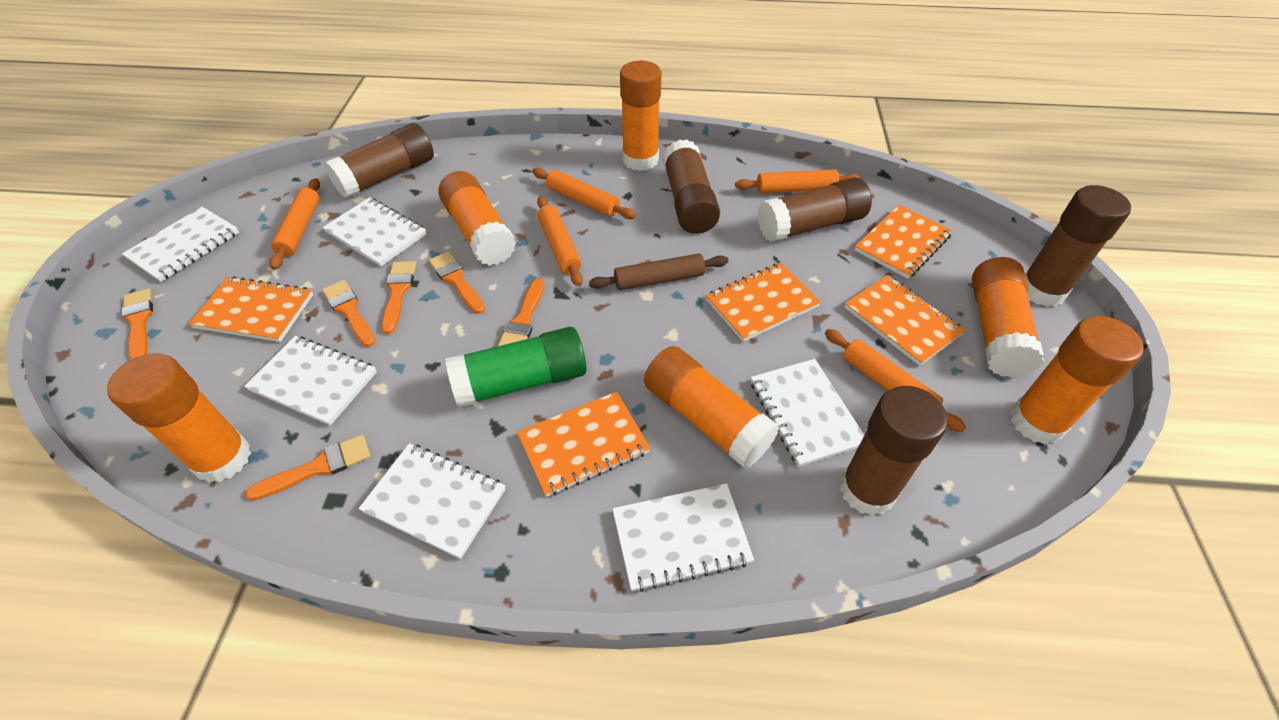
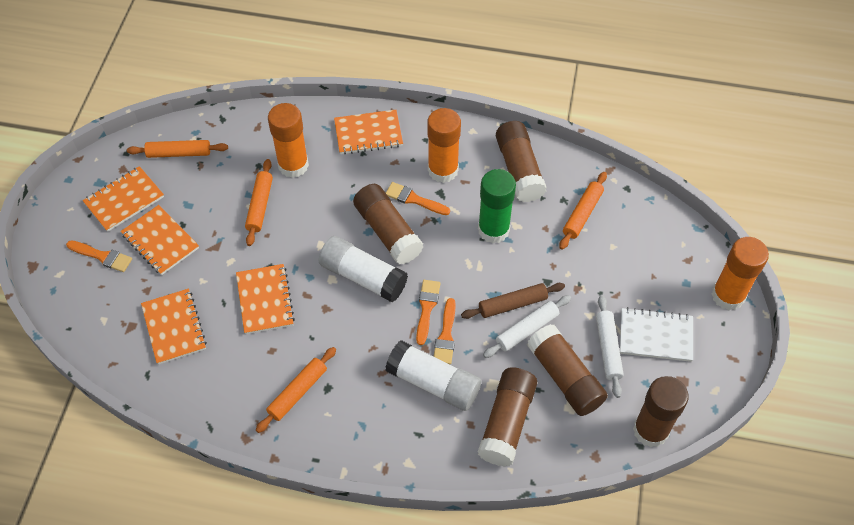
orange brush: 6 -> 4
orange glue stick: 6 -> 3
orange rolling pin: 5 -> 4
white glue stick: 0 -> 2
white notebook: 6 -> 1
white rolling pin: 0 -> 2

